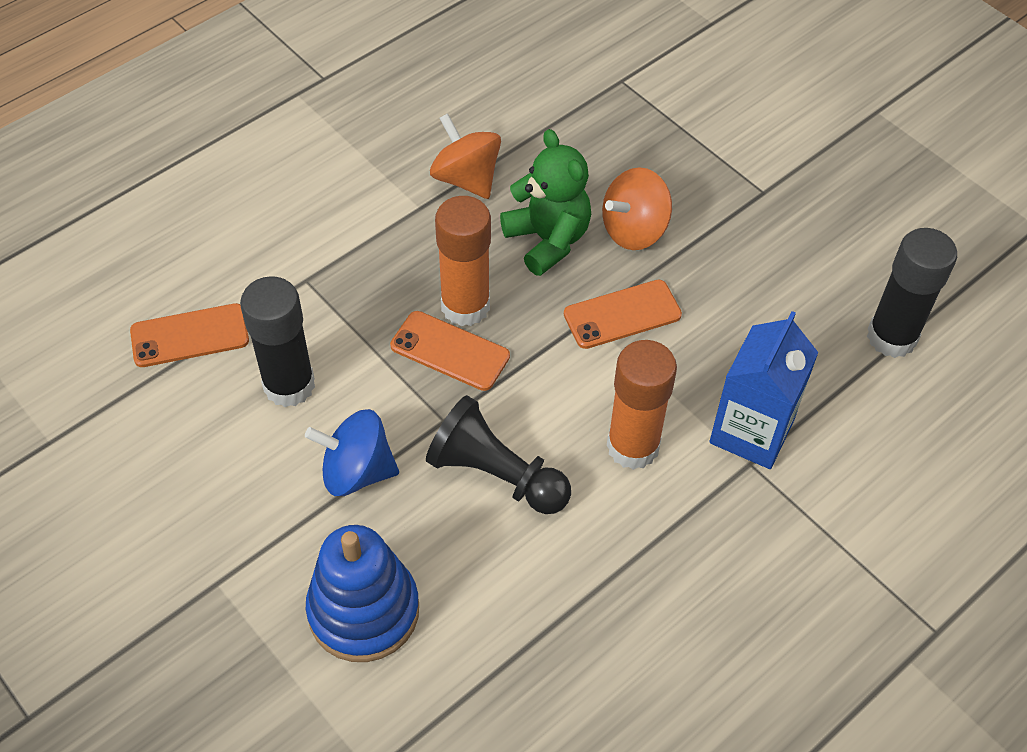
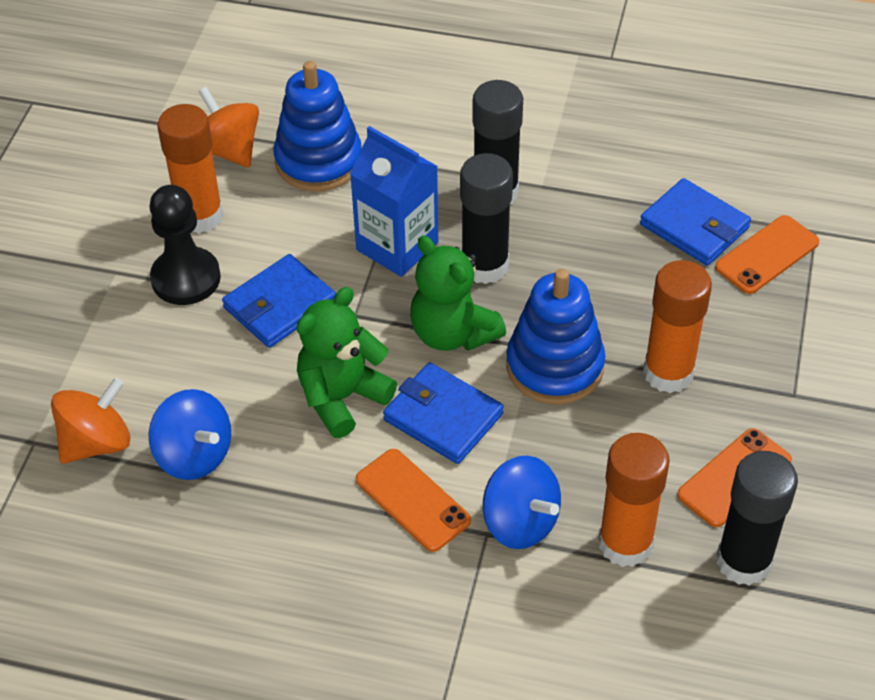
black glue stick: 2 -> 3
blue spinning top: 1 -> 2
blue stacking toy: 1 -> 2
blue wallet: 0 -> 3
green teddy bear: 1 -> 2
orange glue stick: 2 -> 3

